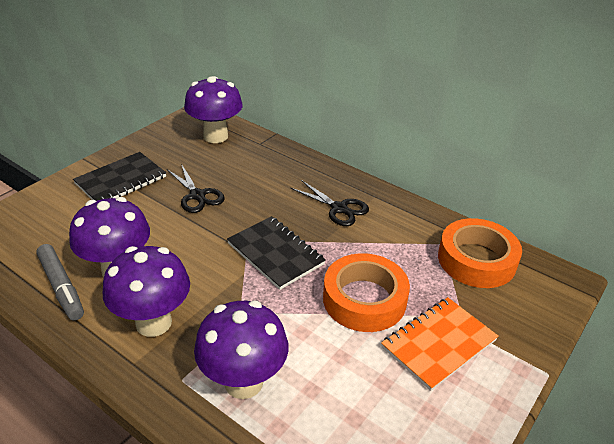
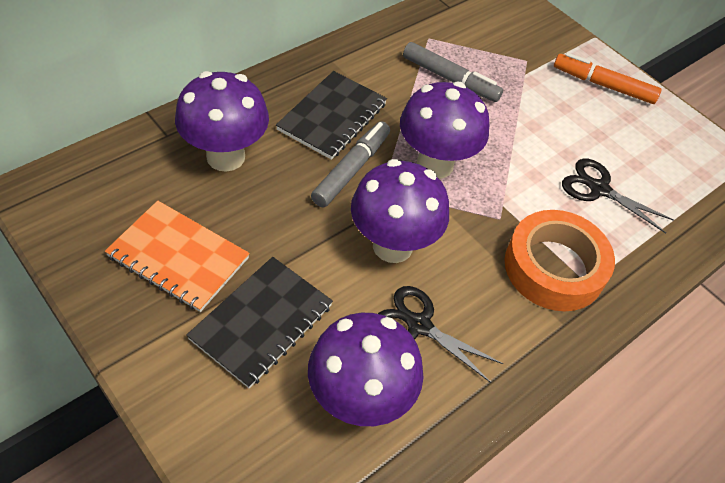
grey marker: 1 -> 2
orange marker: 0 -> 1
orange tape: 2 -> 1

